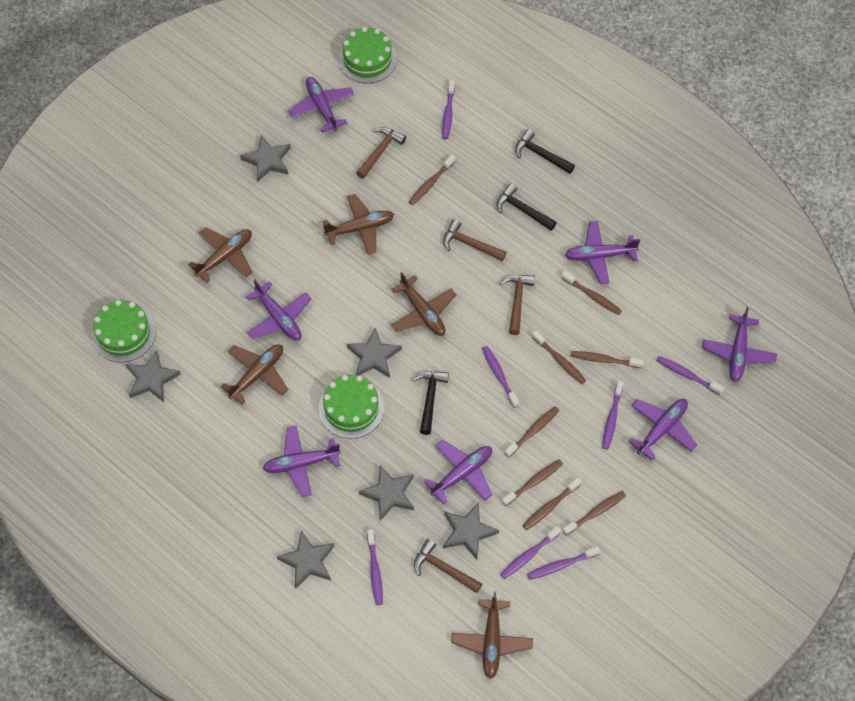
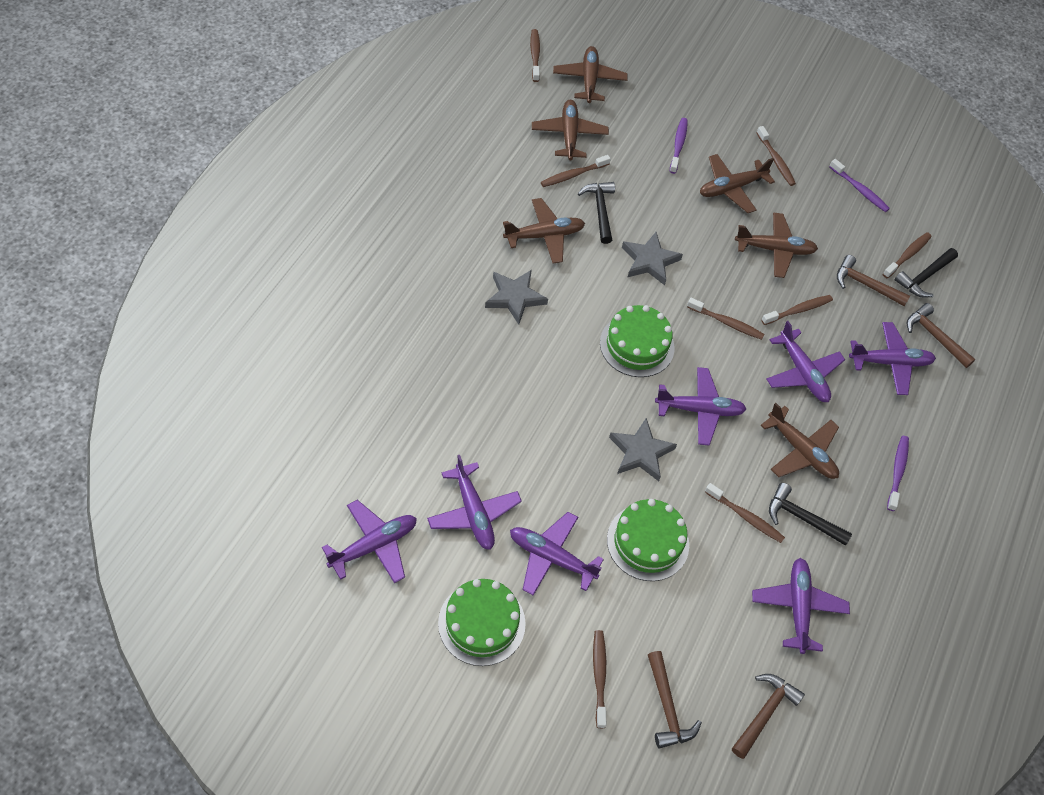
brown plane: 5 -> 6
grey star: 6 -> 3
purple toothbrush: 7 -> 3

